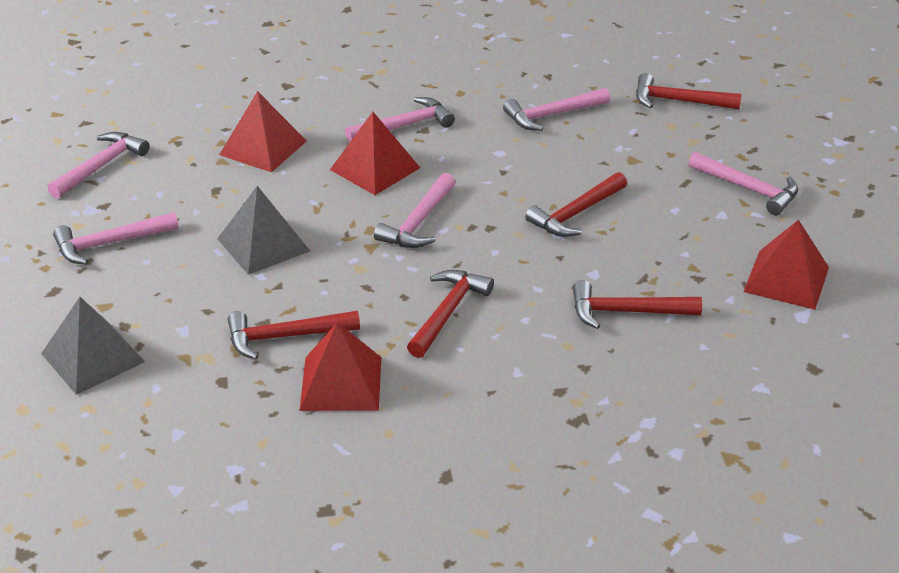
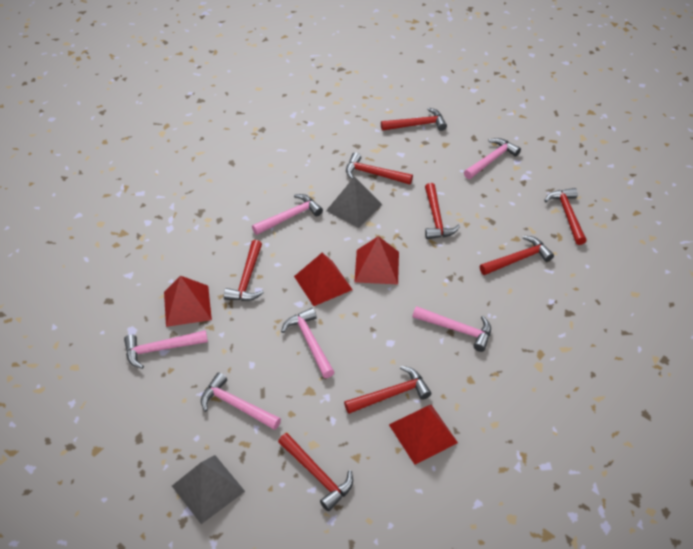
red hammer: 5 -> 8

